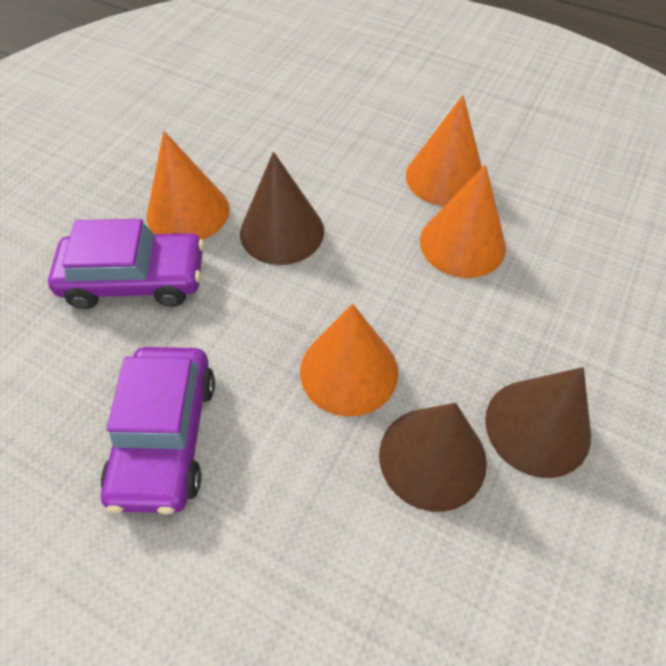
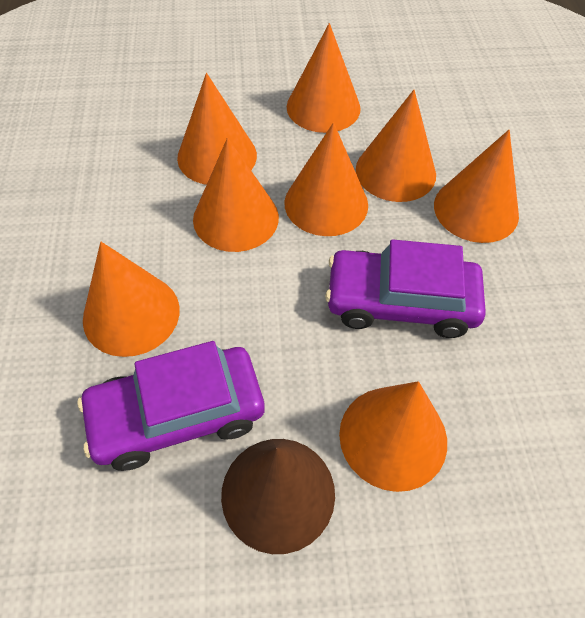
brown cone: 3 -> 1
orange cone: 4 -> 8

